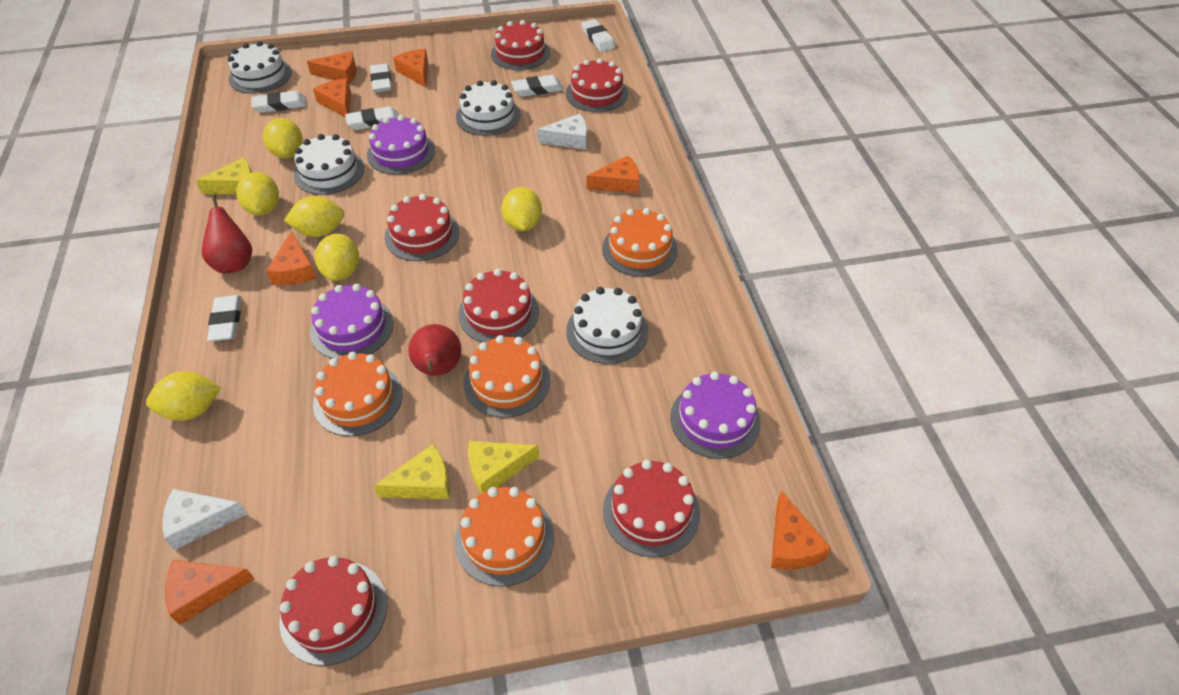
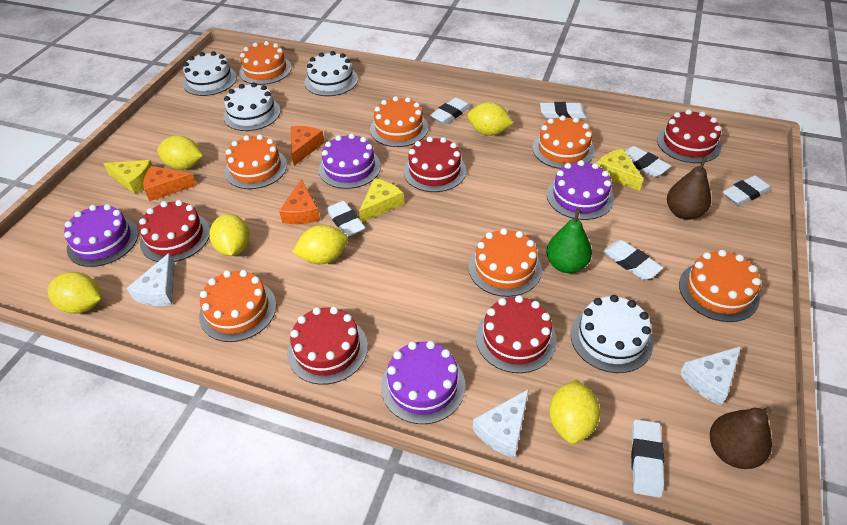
brown pear: 0 -> 2
green pear: 0 -> 1
orange cake: 4 -> 7
orange cheese: 7 -> 3
purple cake: 3 -> 4
red cake: 6 -> 5
red pear: 2 -> 0
white cheese: 2 -> 3
white eraser: 6 -> 7

